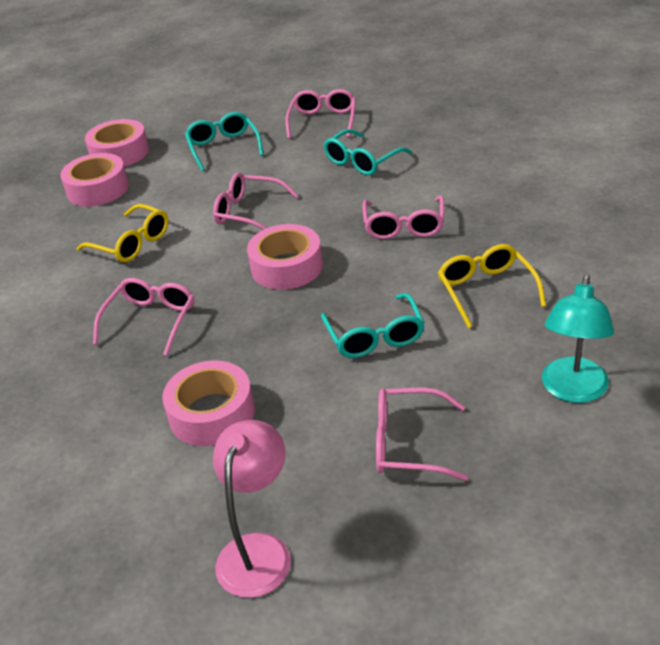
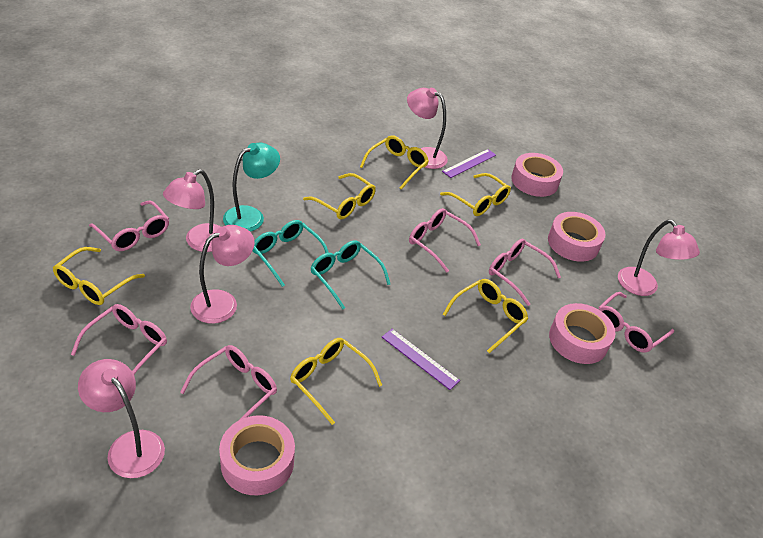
pink glasses: 5 -> 6
pink lamp: 1 -> 5
purple ruler: 0 -> 2
turquoise glasses: 3 -> 2
yellow glasses: 2 -> 6

